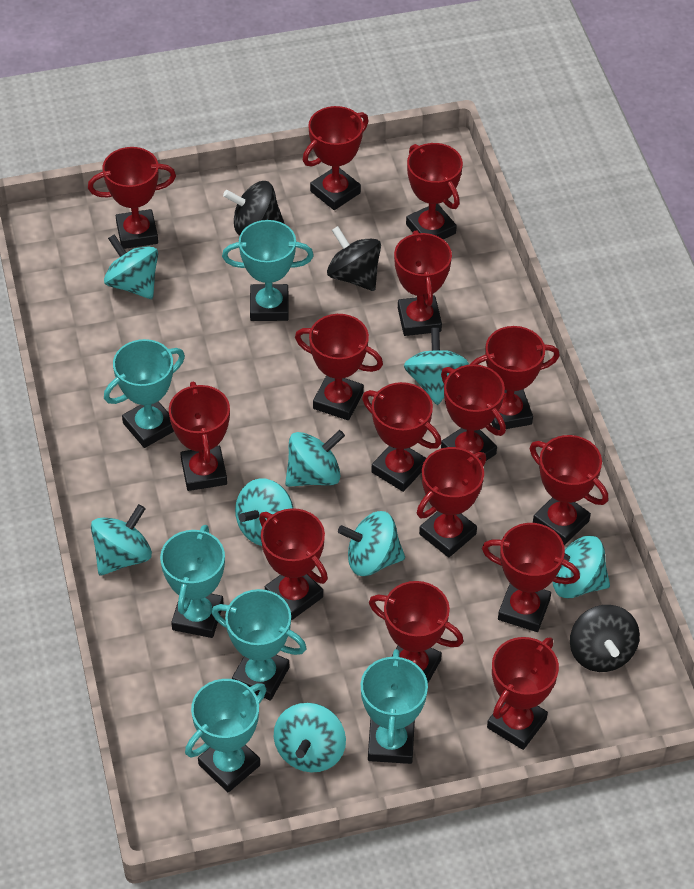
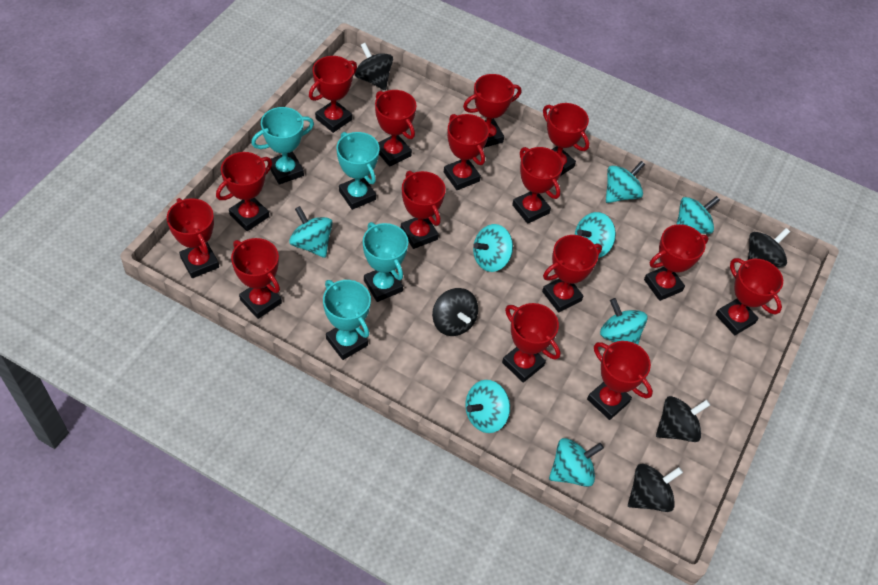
black spinning top: 3 -> 5
turquoise trophy: 6 -> 4

